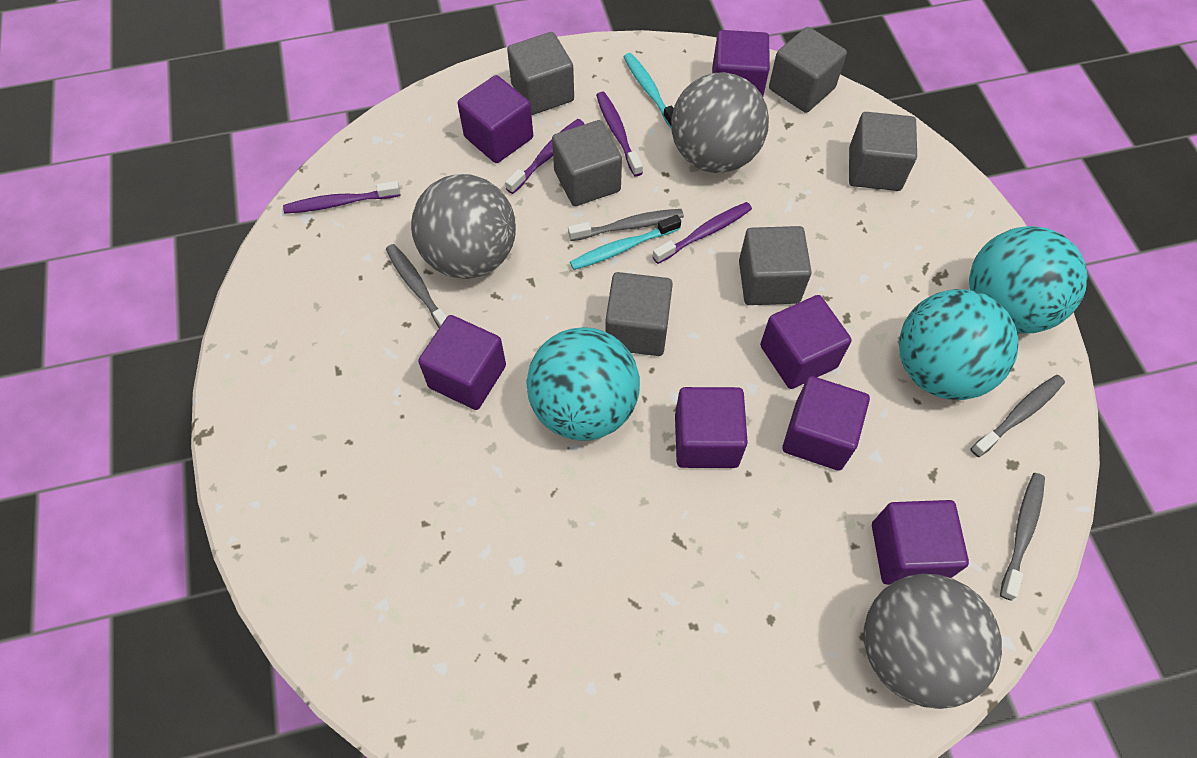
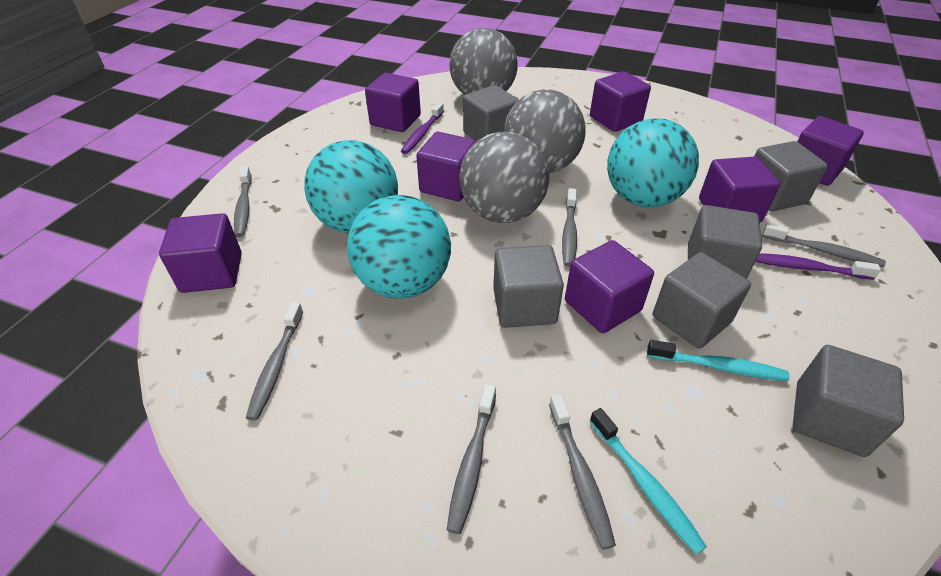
grey toothbrush: 4 -> 6
purple toothbrush: 4 -> 2

